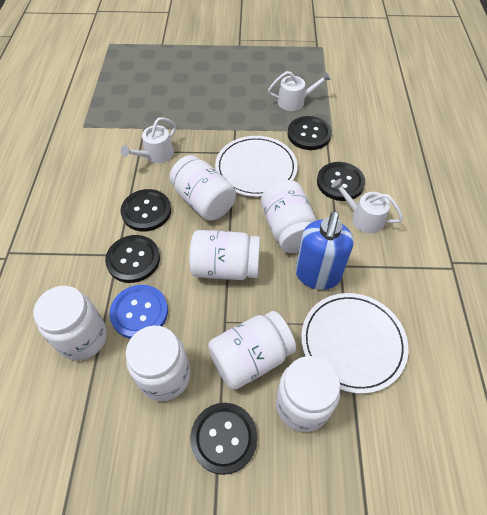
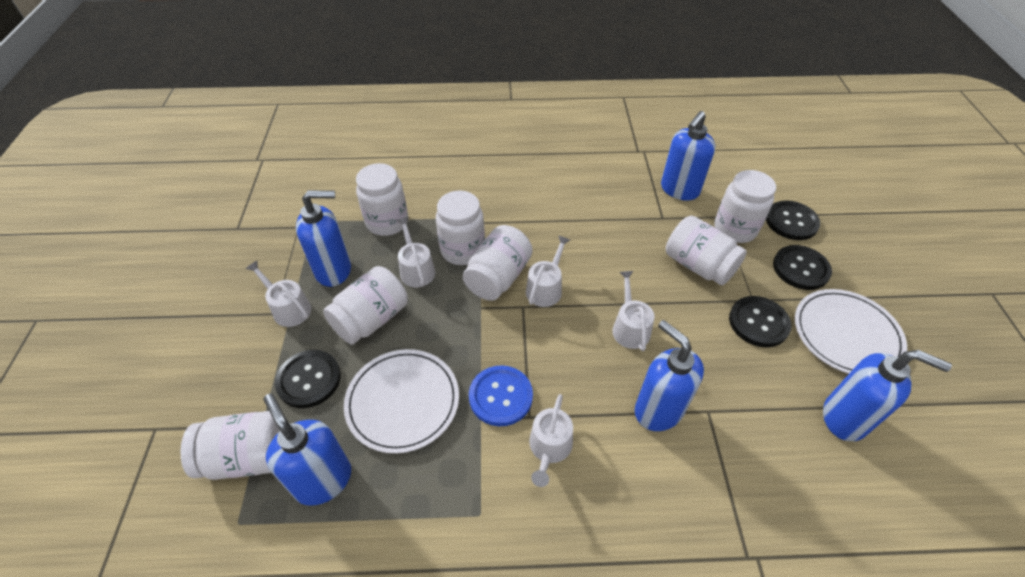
black button: 5 -> 4
blue soap dispenser: 1 -> 5
white watering can: 3 -> 5

